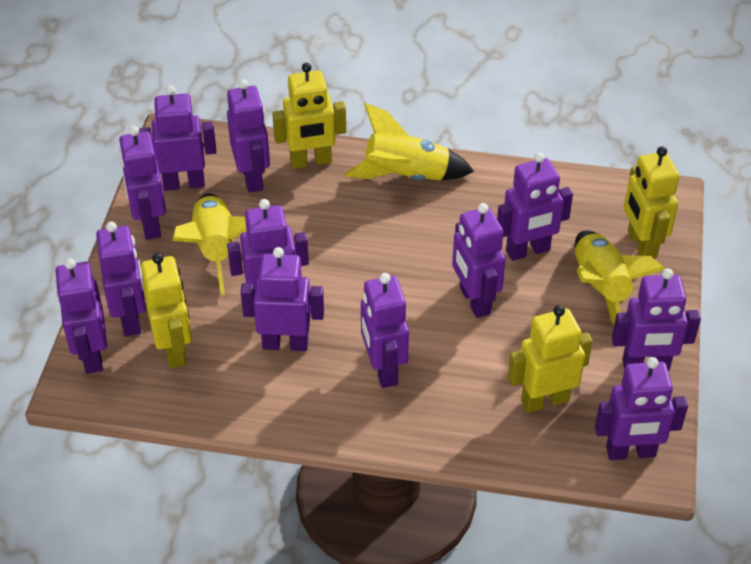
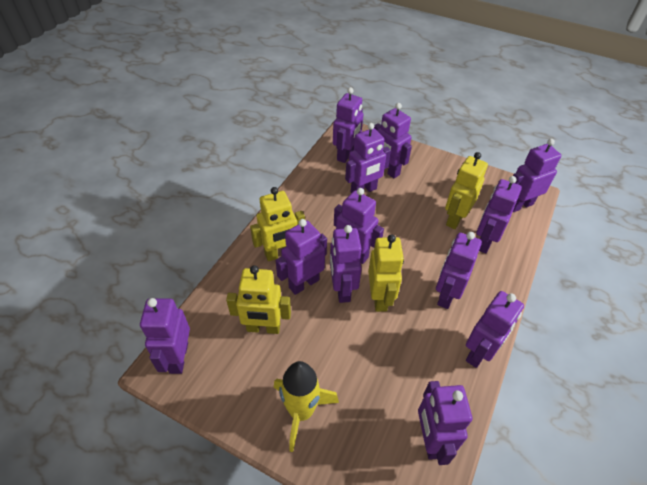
yellow rocket: 3 -> 1

